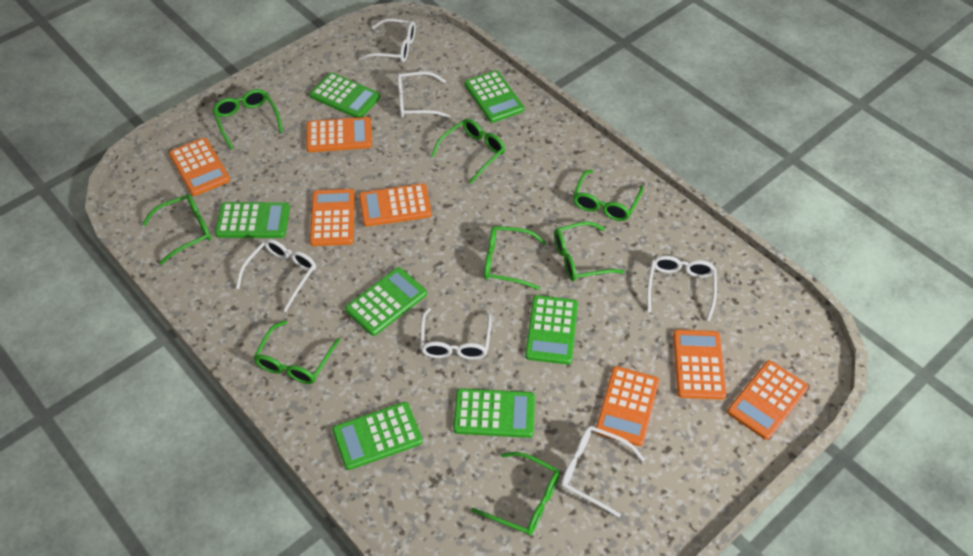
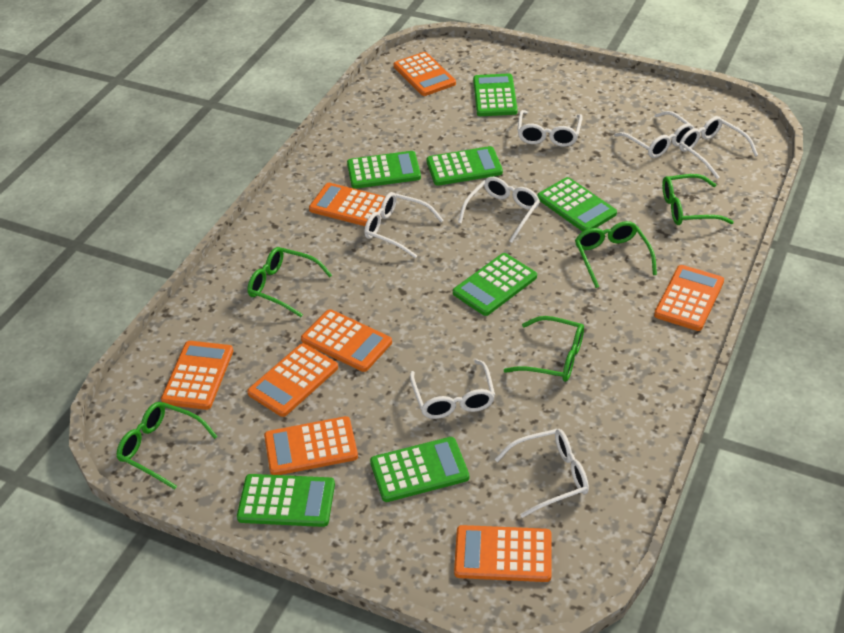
green glasses: 8 -> 5
orange calculator: 7 -> 8
white glasses: 6 -> 7

